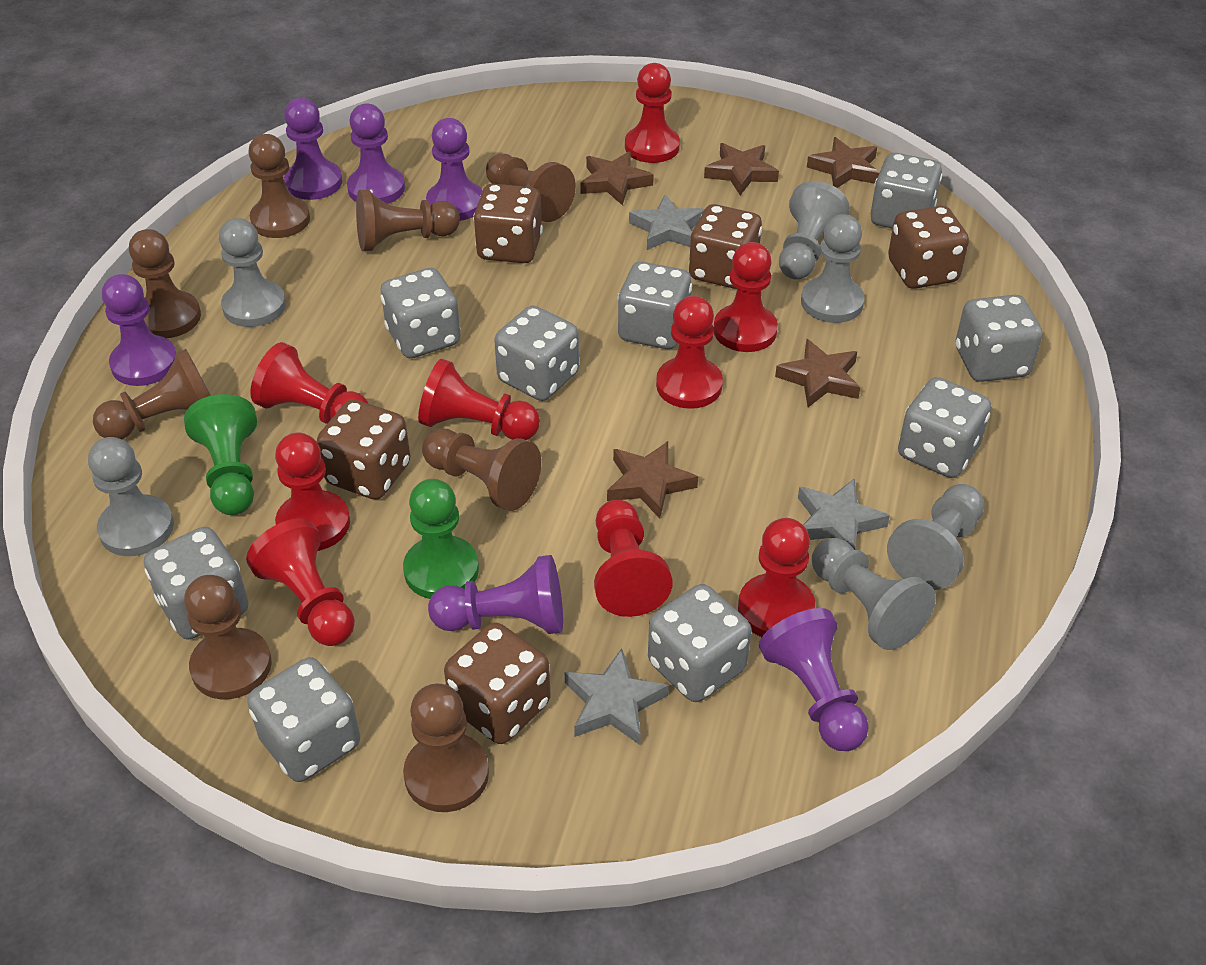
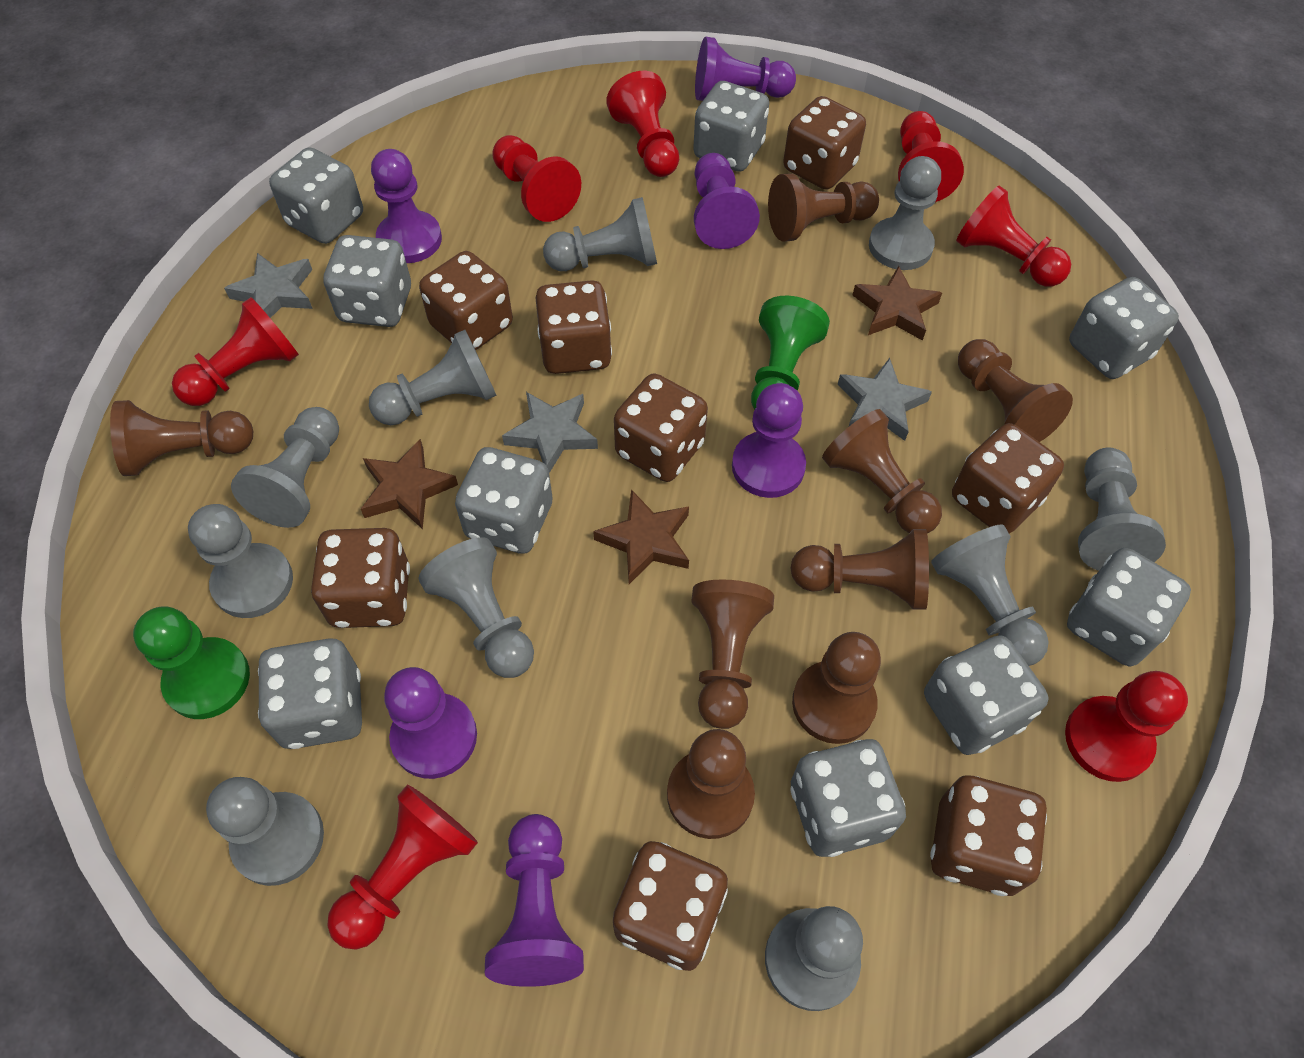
brown dice: 5 -> 8
brown star: 5 -> 3
grey pawn: 6 -> 10
red pawn: 9 -> 7

